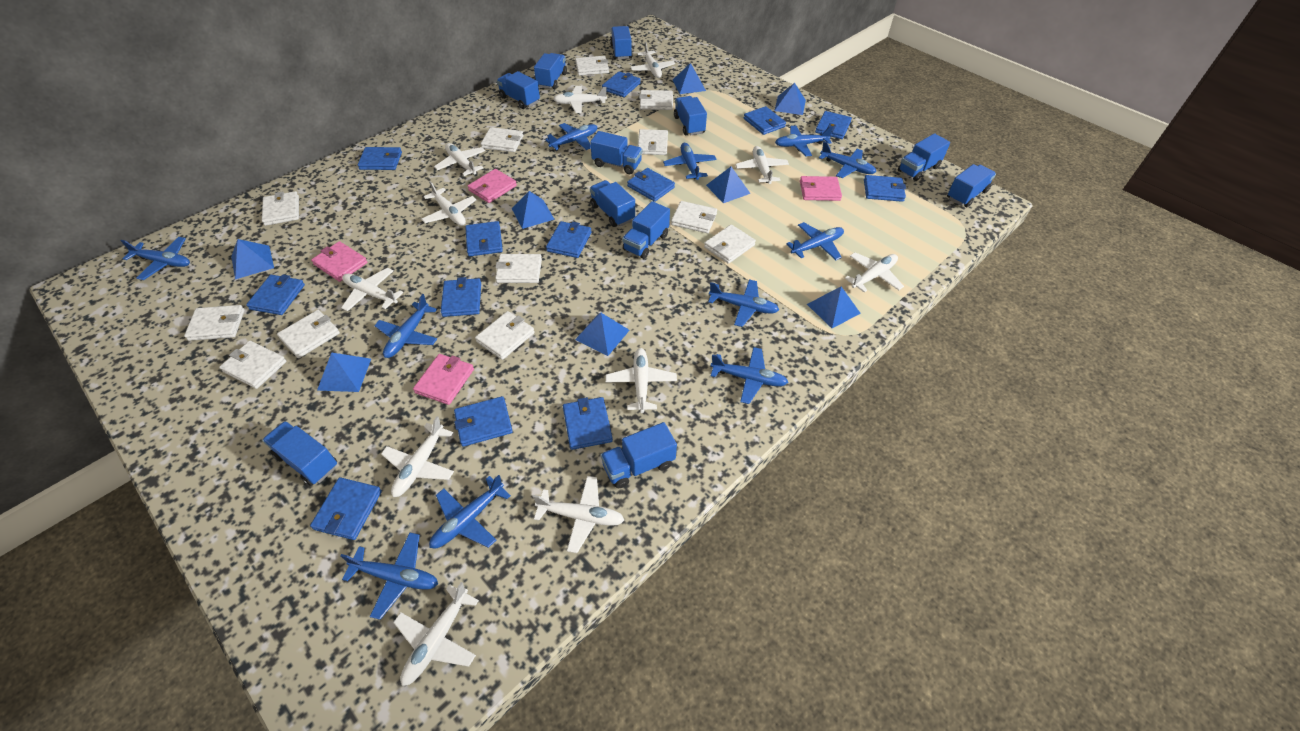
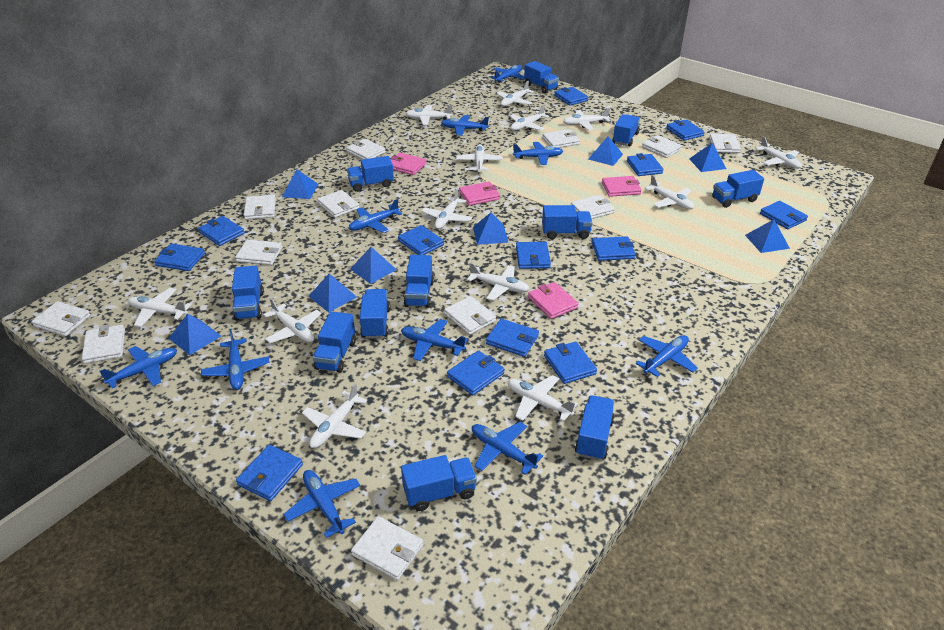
blue plane: 11 -> 10
white plane: 11 -> 13

